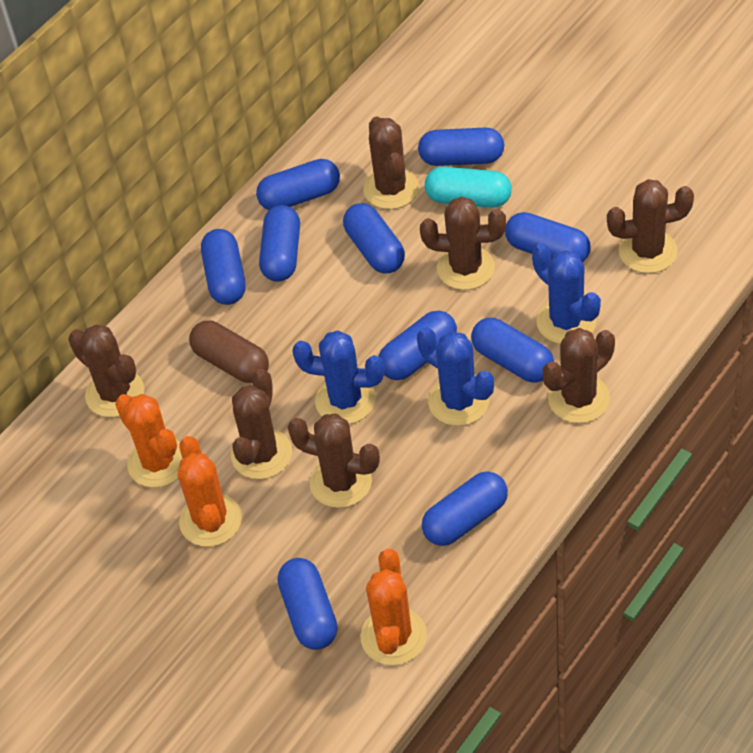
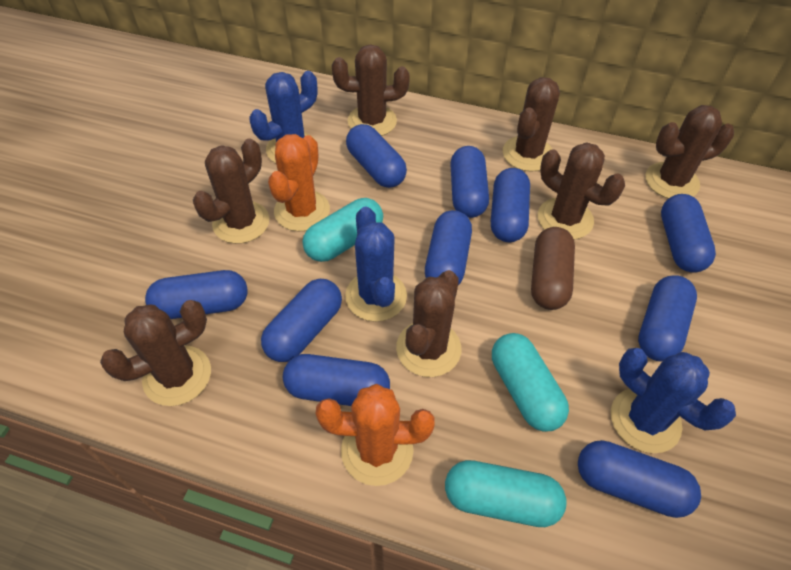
orange cactus: 3 -> 2
turquoise capsule: 1 -> 3

